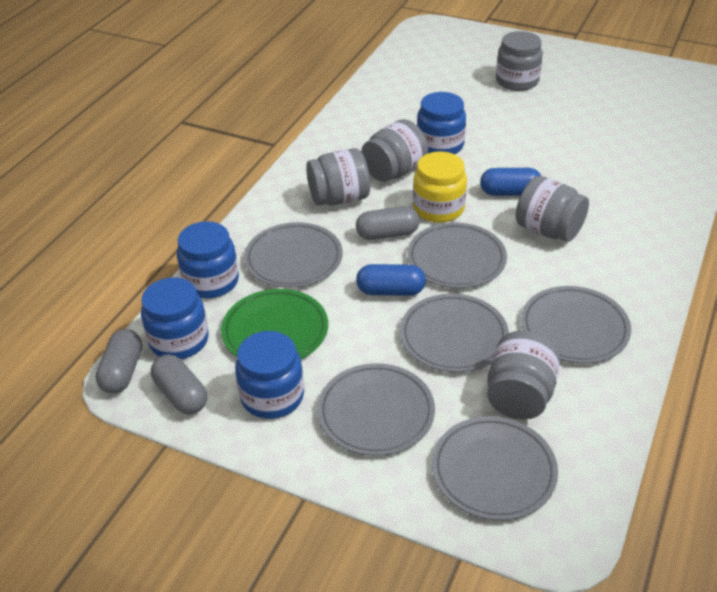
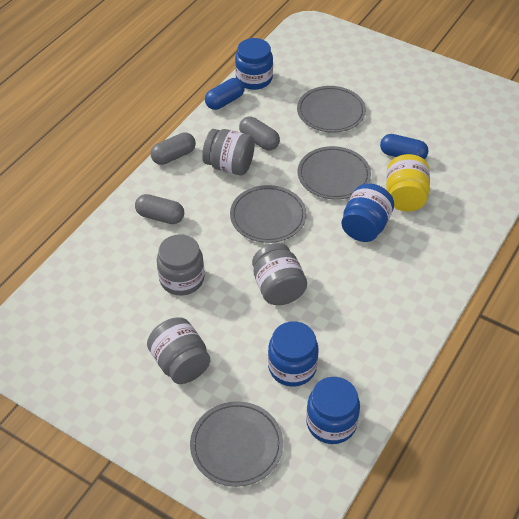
green plate: 1 -> 0
grey jar: 5 -> 4
grey plate: 6 -> 4

